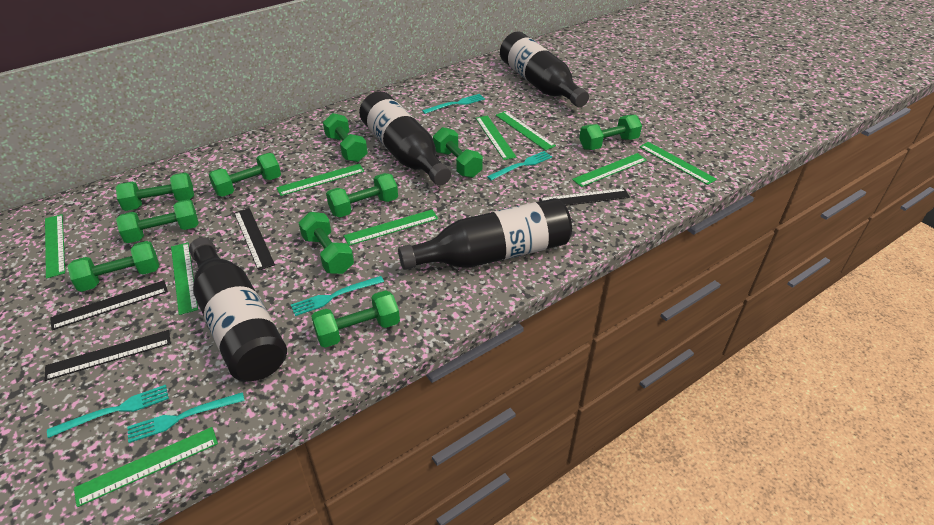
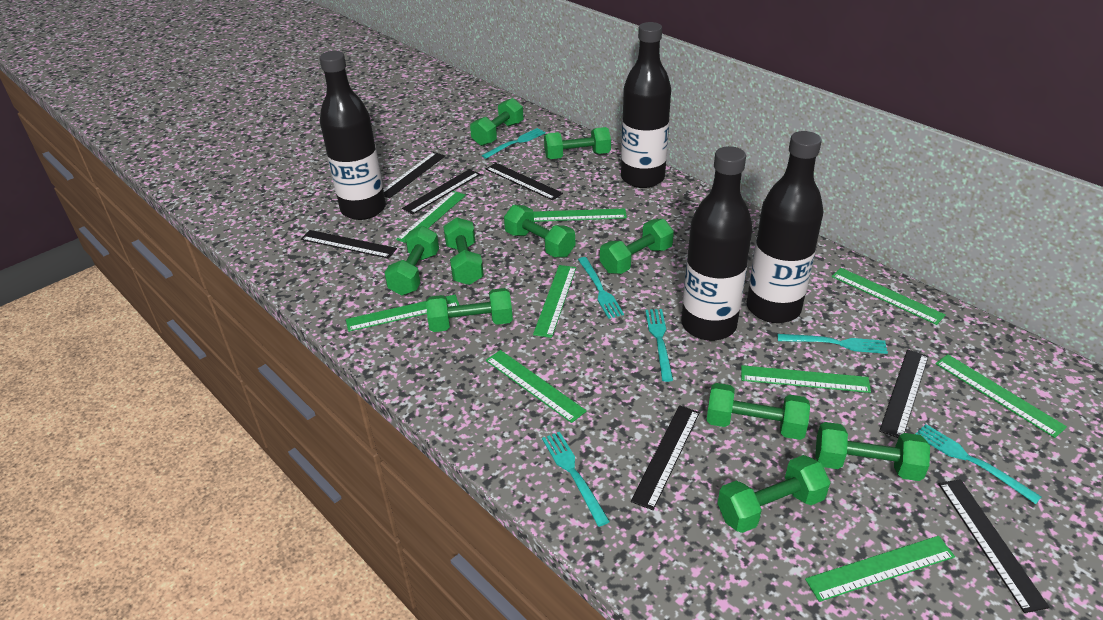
black ruler: 4 -> 7
turquoise fork: 5 -> 6

